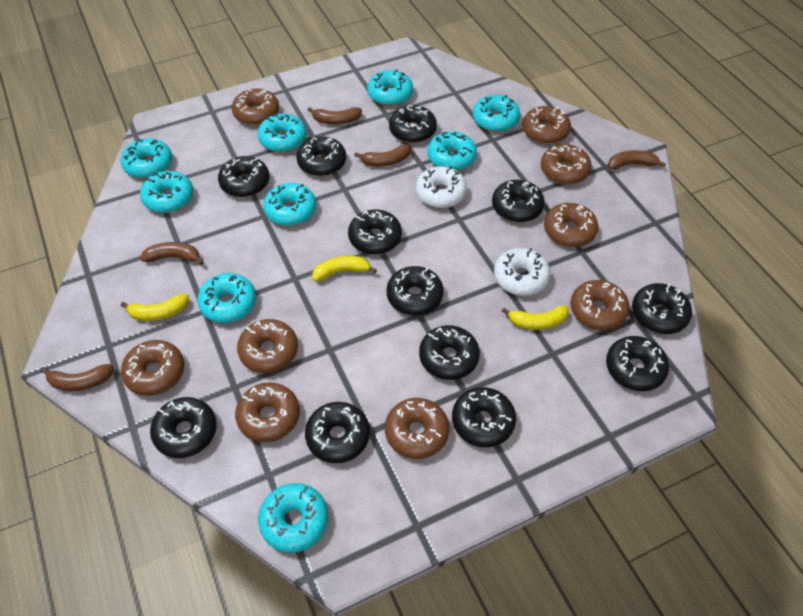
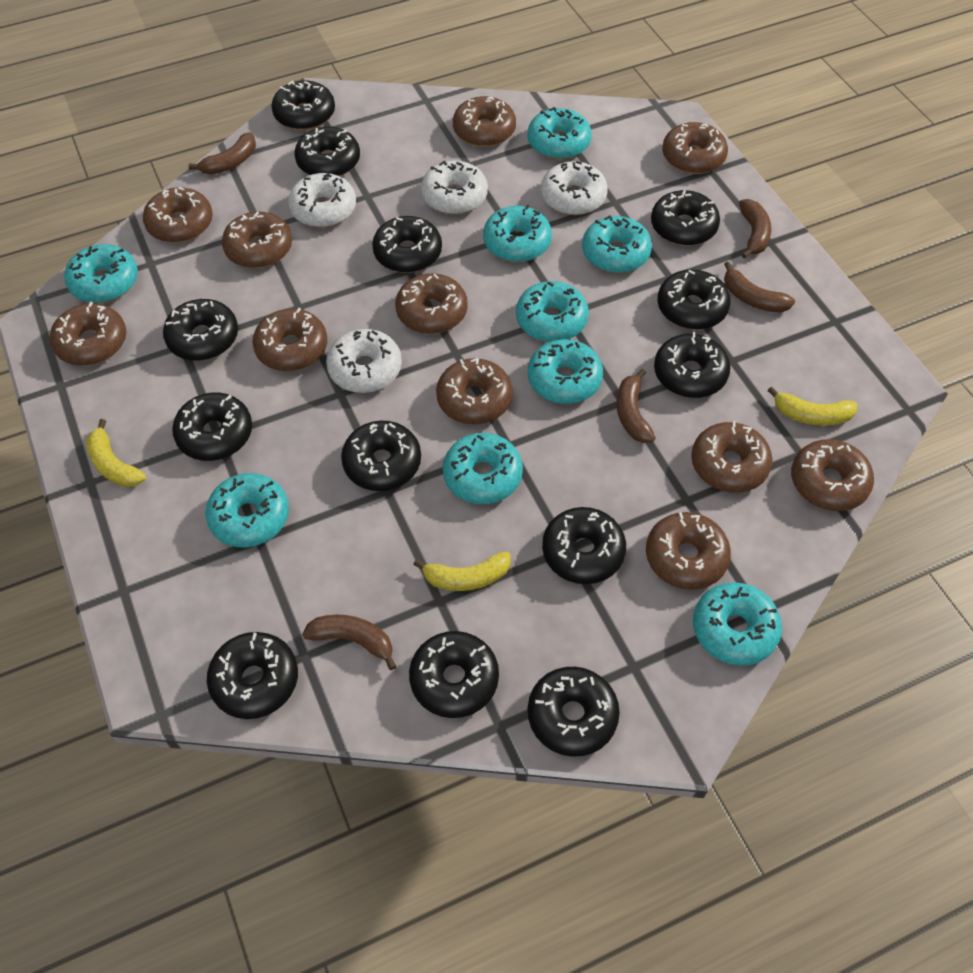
black donut: 12 -> 13
brown donut: 9 -> 11
white donut: 2 -> 4

